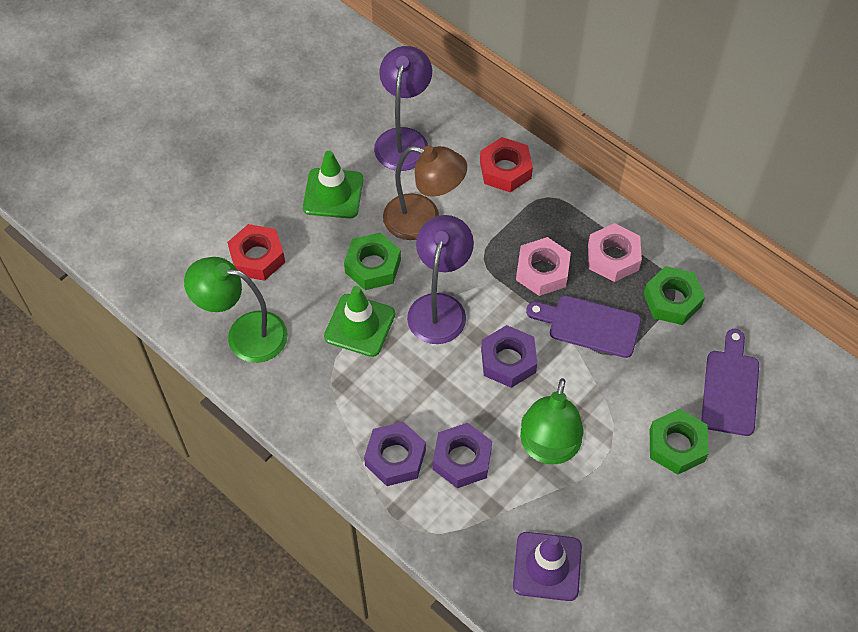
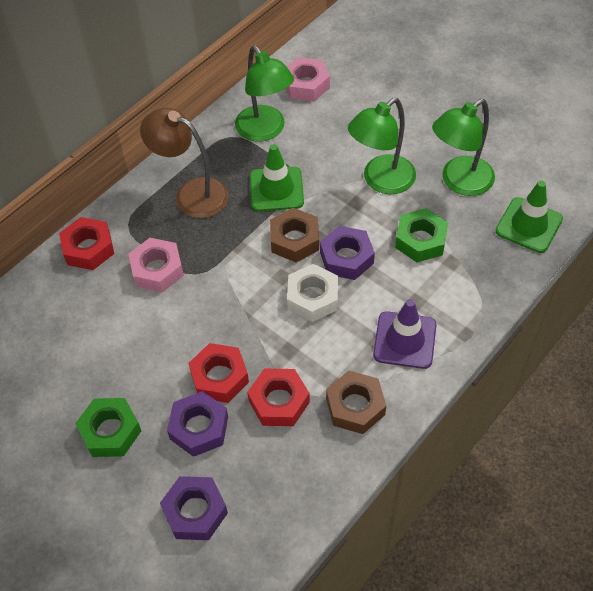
brown nut: 0 -> 2
green lamp: 2 -> 3
green nut: 3 -> 2
purple cutting board: 2 -> 0
purple lamp: 2 -> 0
red nut: 2 -> 3
white nut: 0 -> 1

